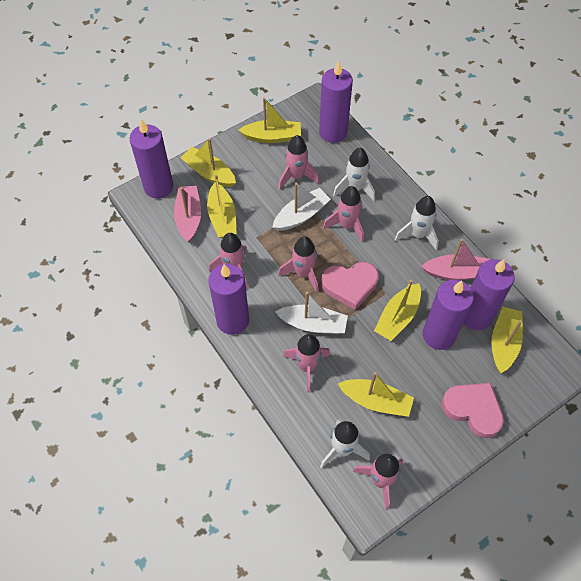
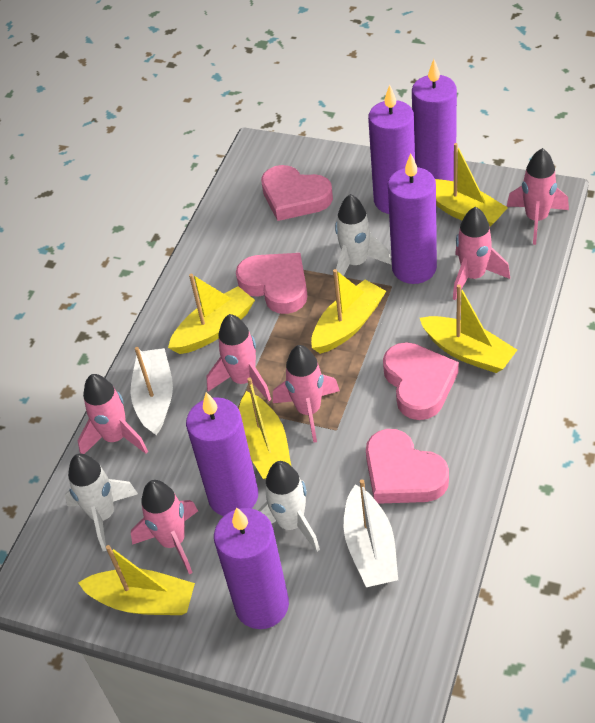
pink boat: 2 -> 0
pink heart: 2 -> 4

